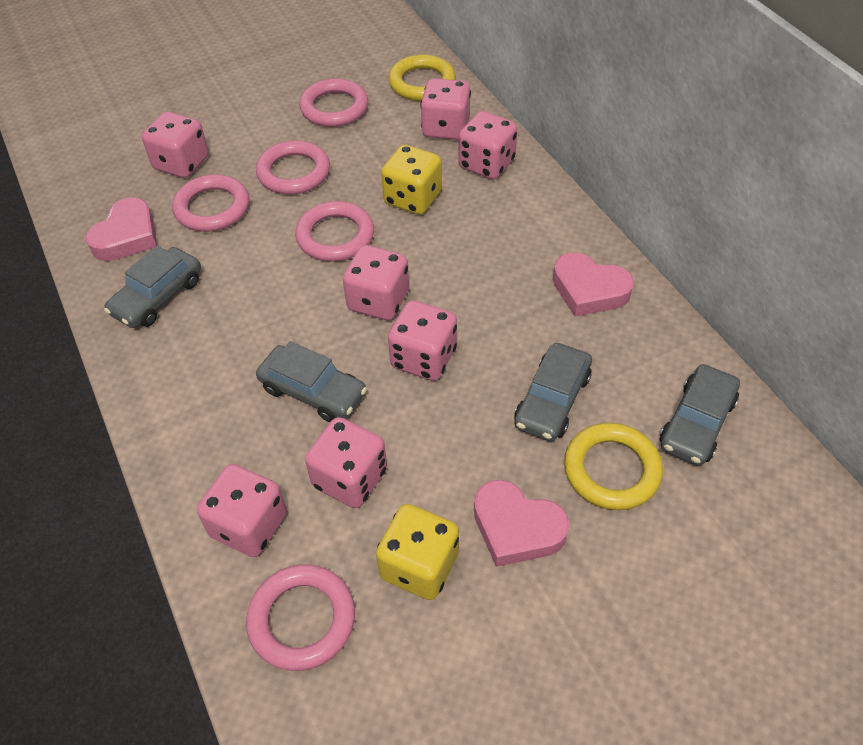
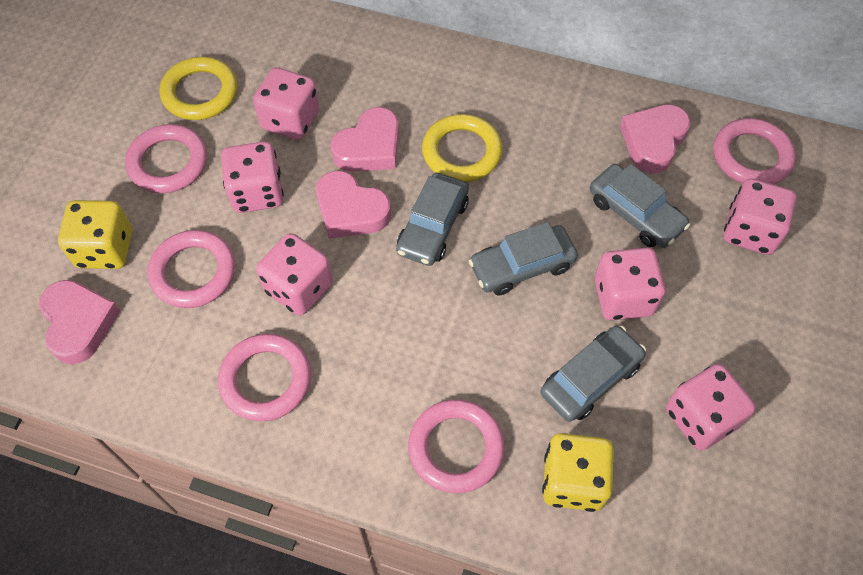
pink dice: 7 -> 6
pink heart: 3 -> 4

